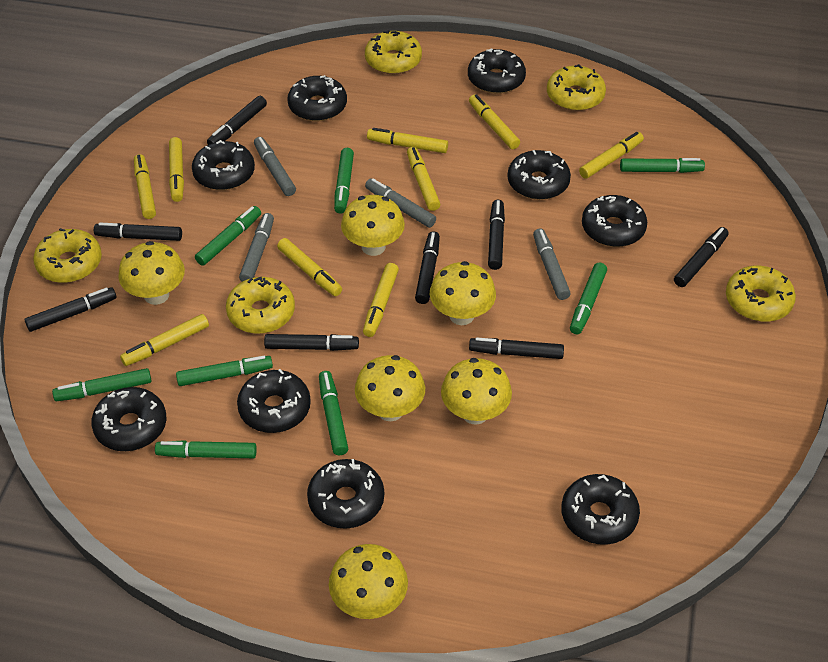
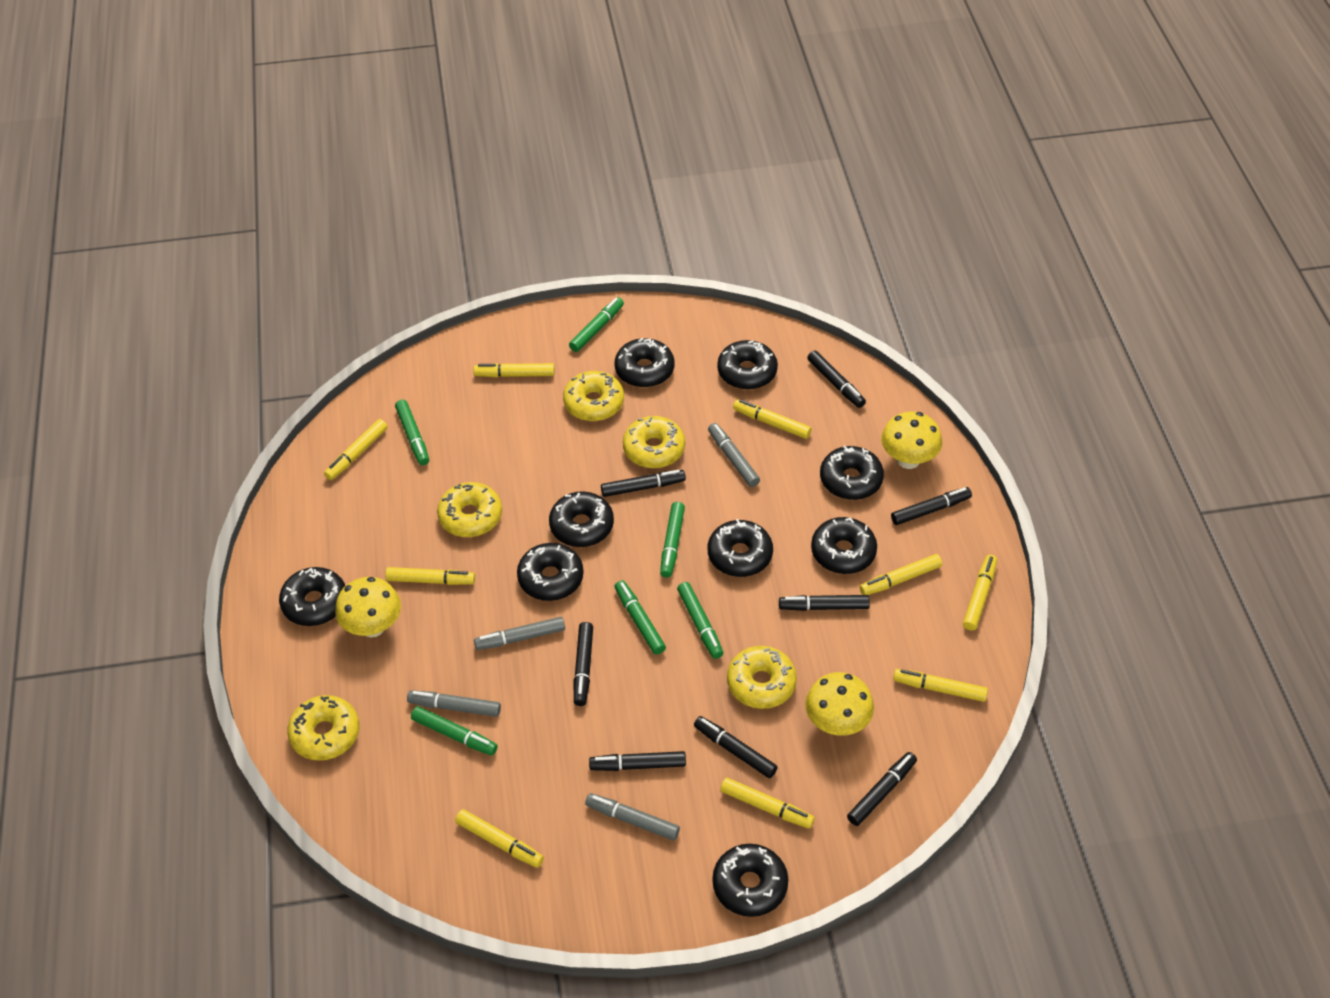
green marker: 8 -> 6
yellow mushroom: 6 -> 3

